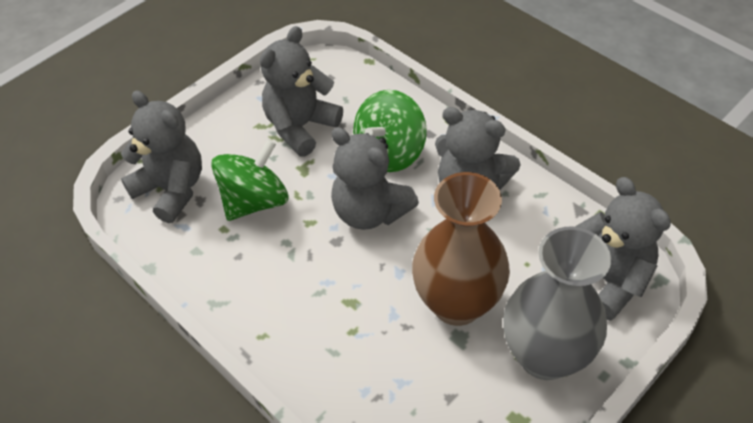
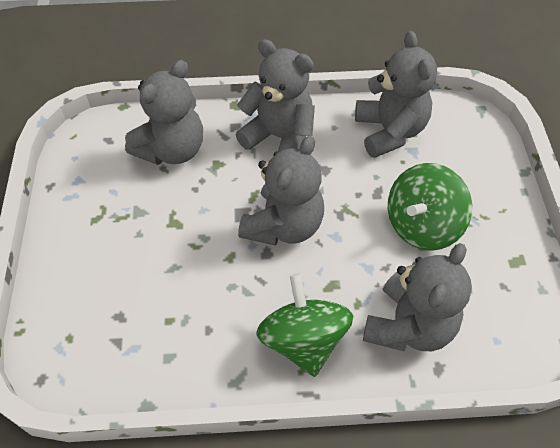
brown vase: 1 -> 0
grey vase: 1 -> 0

